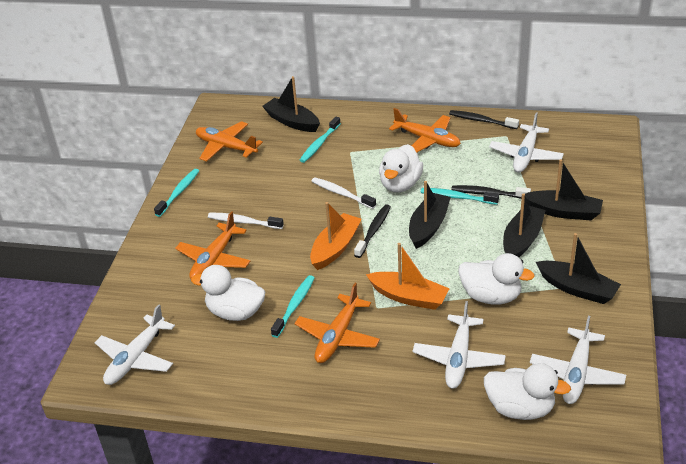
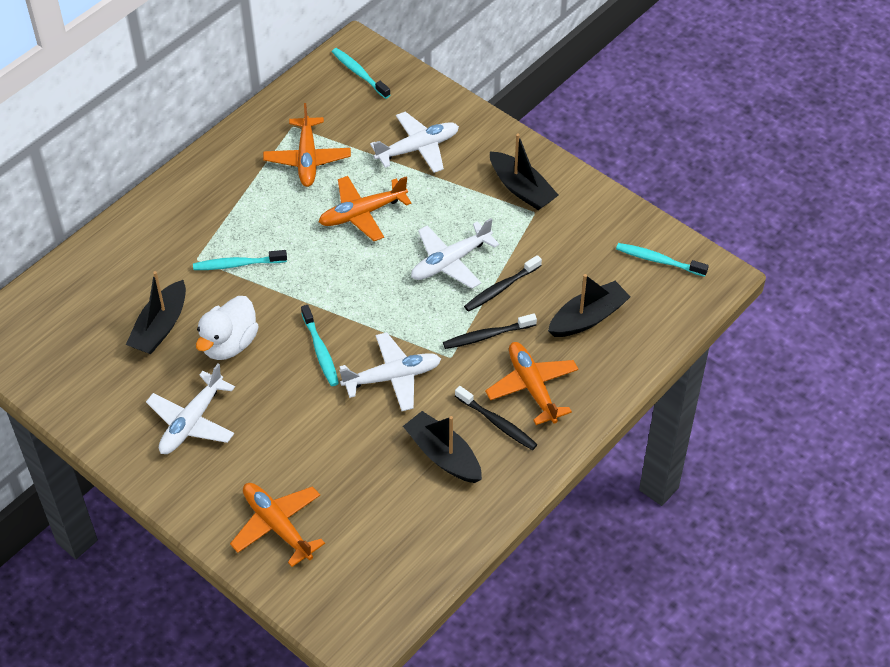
black boat: 5 -> 4
orange boat: 2 -> 0
white duck: 4 -> 1
white toothbrush: 2 -> 0

